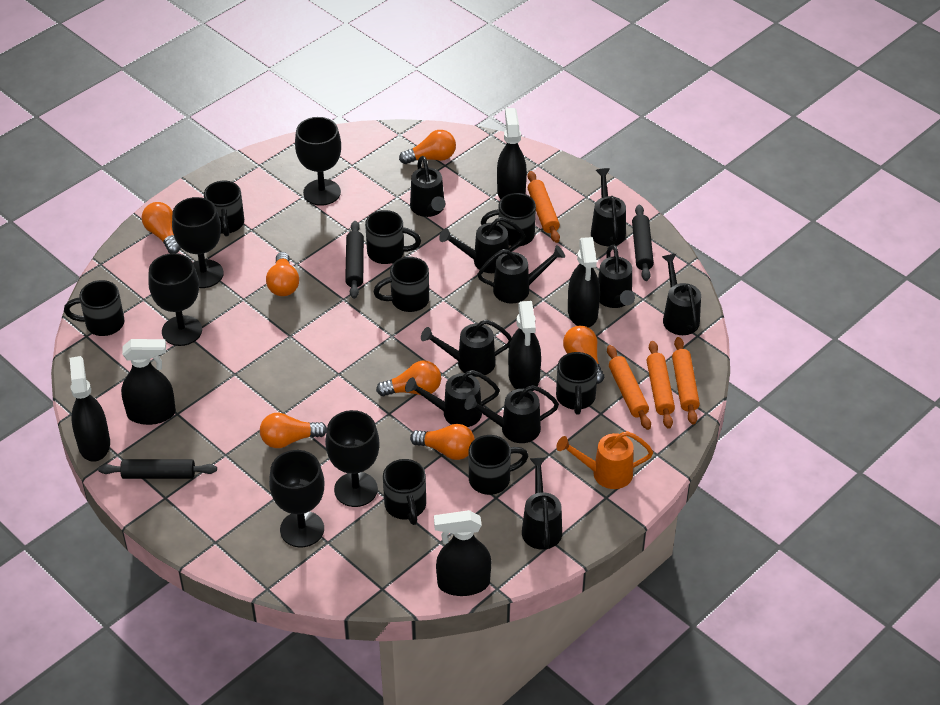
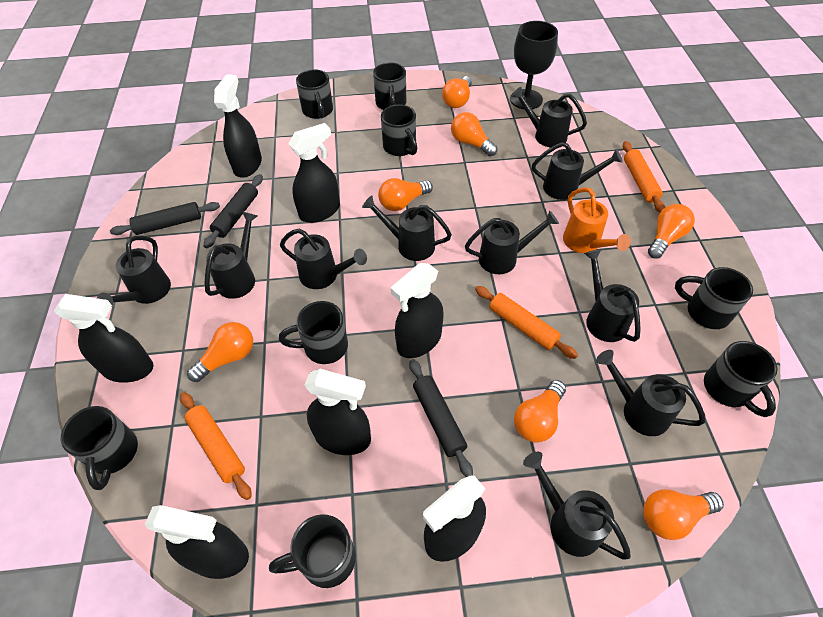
black goblet: 5 -> 1
black spray bottle: 6 -> 7
orange rolling pin: 4 -> 3

